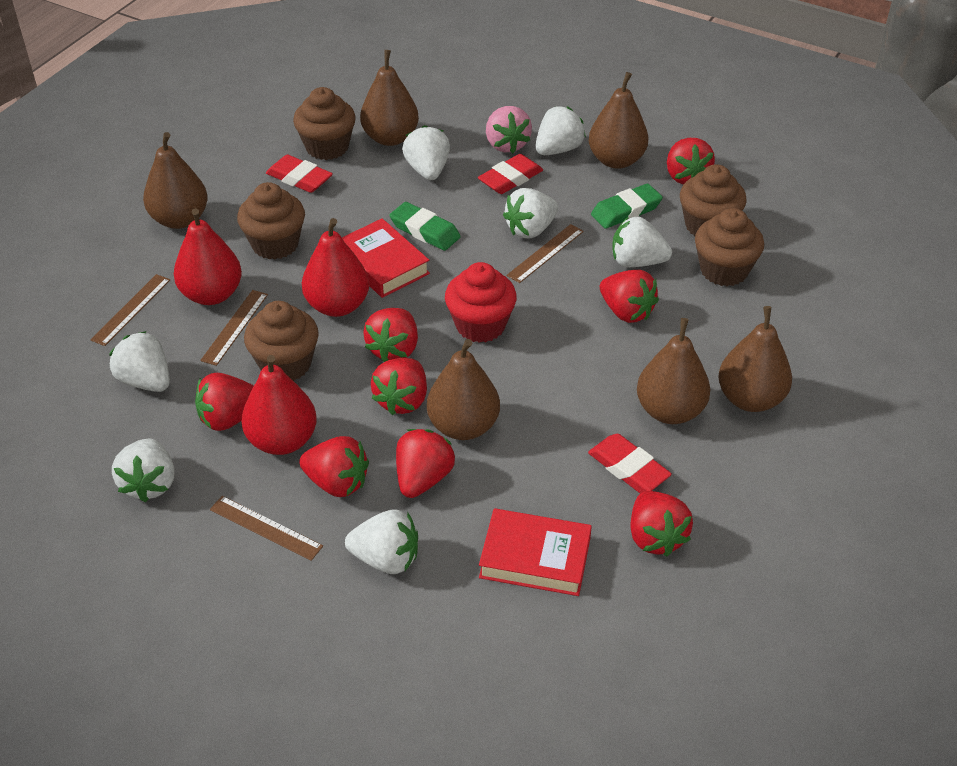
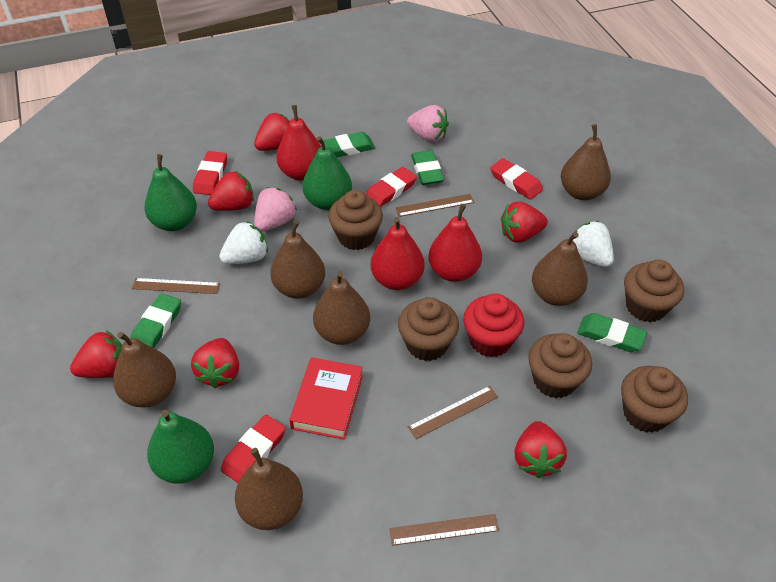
green eraser: 2 -> 4
green pear: 0 -> 3
pink strawberry: 1 -> 2
red book: 2 -> 1
red eraser: 3 -> 4
red strawberry: 8 -> 6
white strawberry: 7 -> 2

